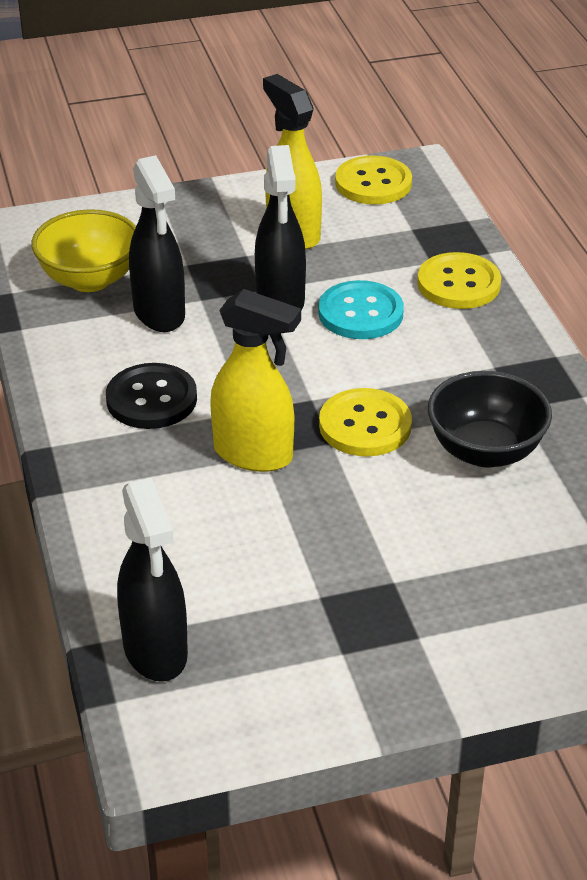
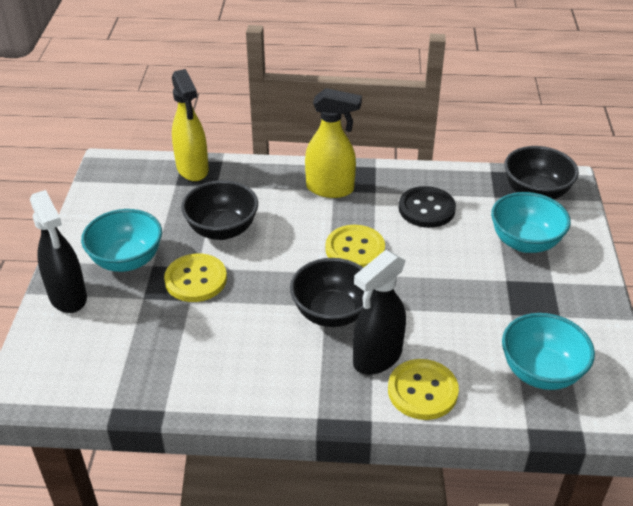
black bowl: 1 -> 3
black spray bottle: 3 -> 2
turquoise bowl: 0 -> 3
turquoise button: 1 -> 0
yellow bowl: 1 -> 0

